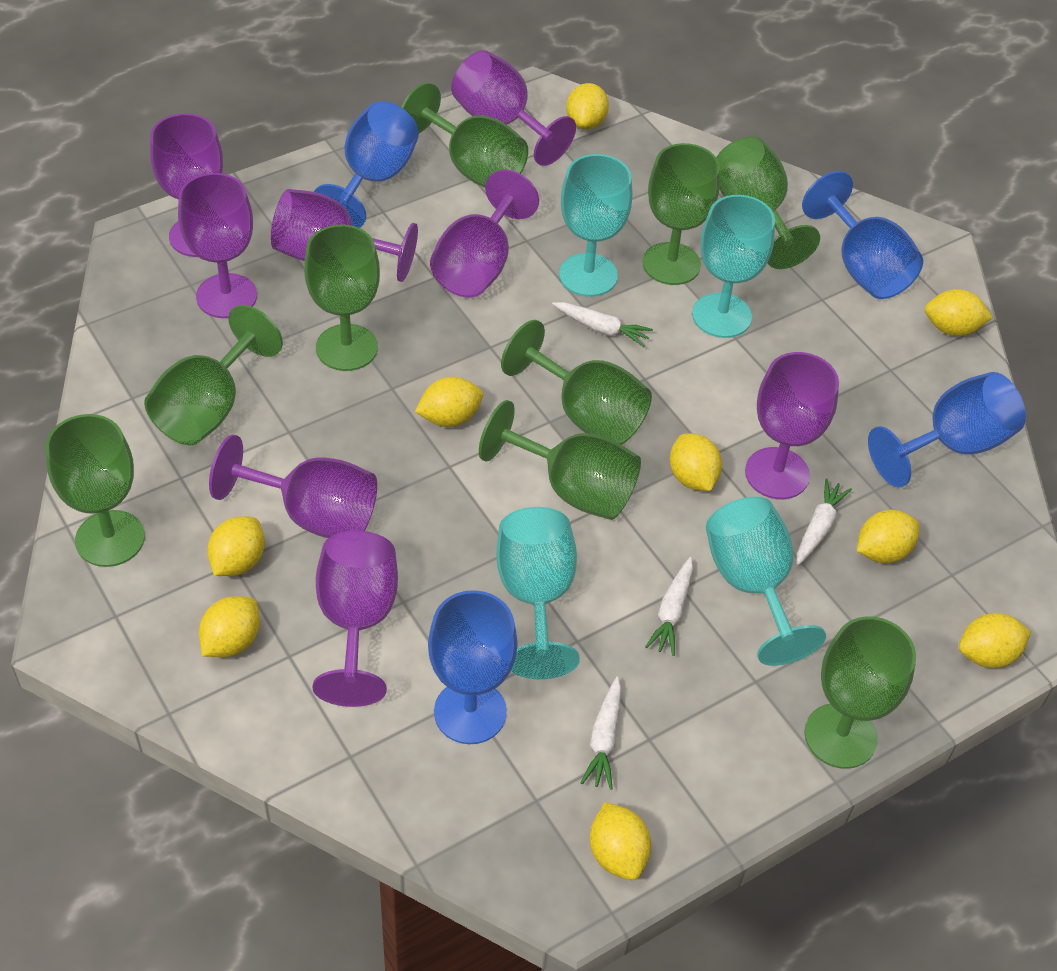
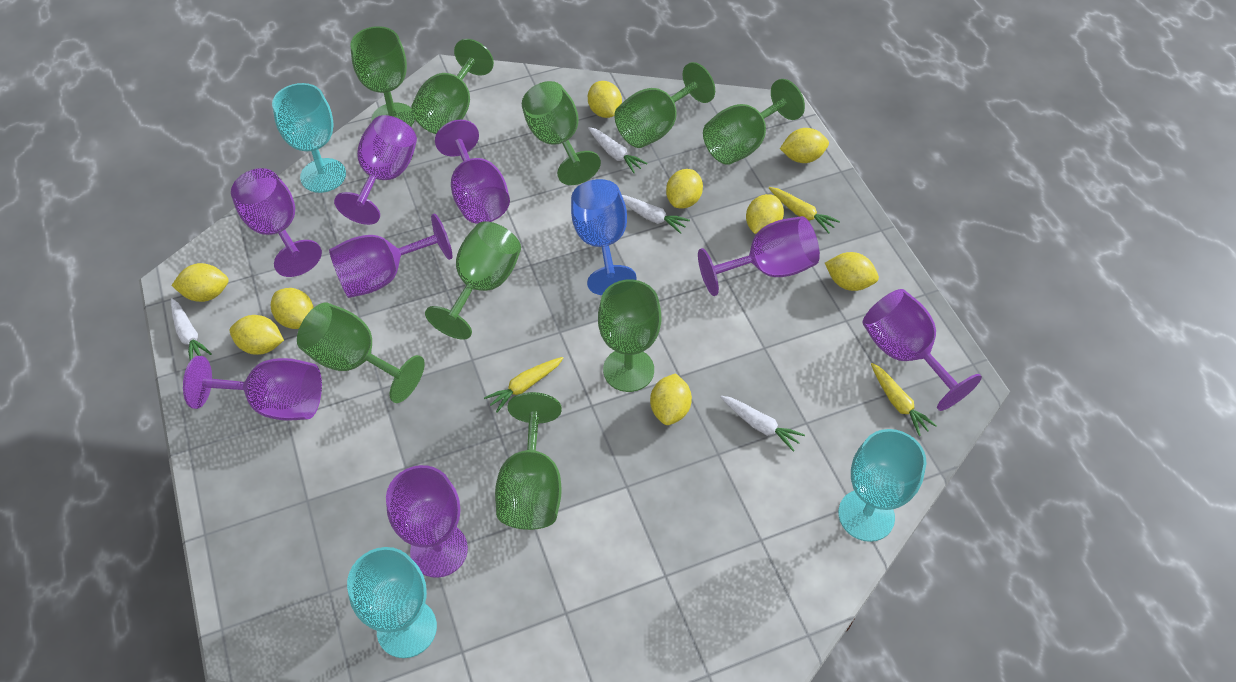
blue goblet: 4 -> 1
turquoise goblet: 4 -> 3
yellow carrot: 0 -> 3

